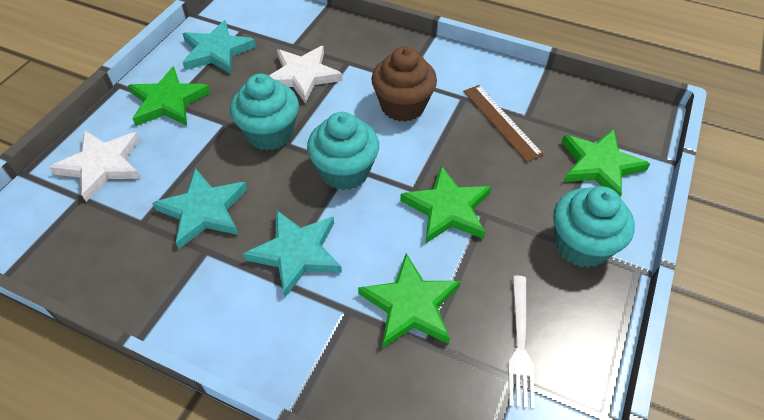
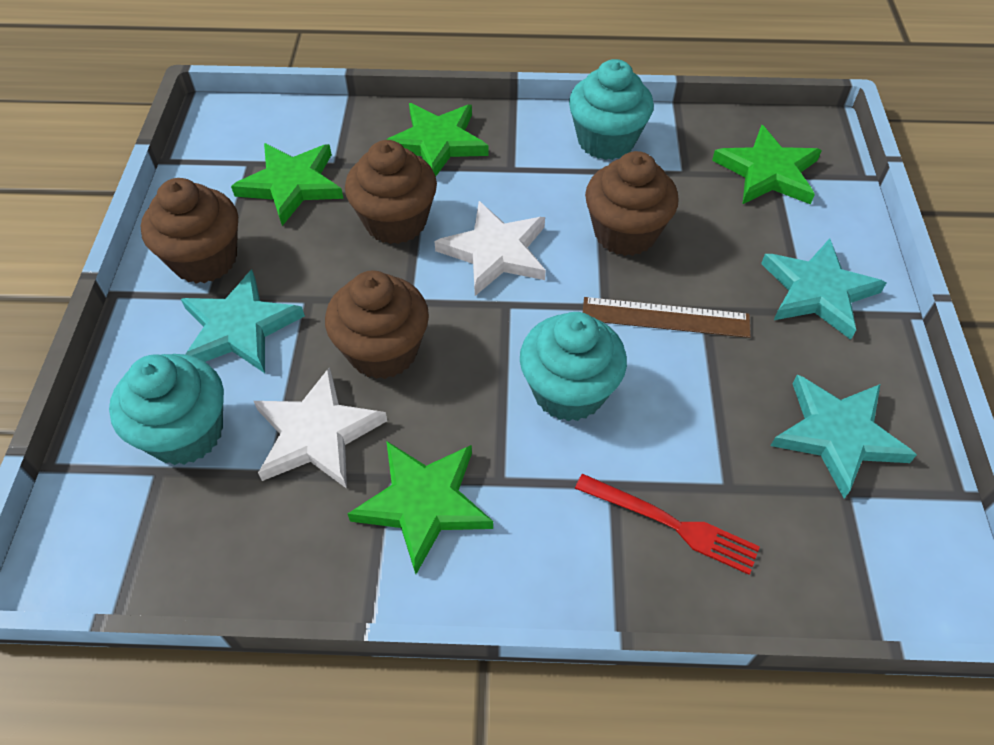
brown cupcake: 1 -> 4
red fork: 0 -> 1
white fork: 1 -> 0

